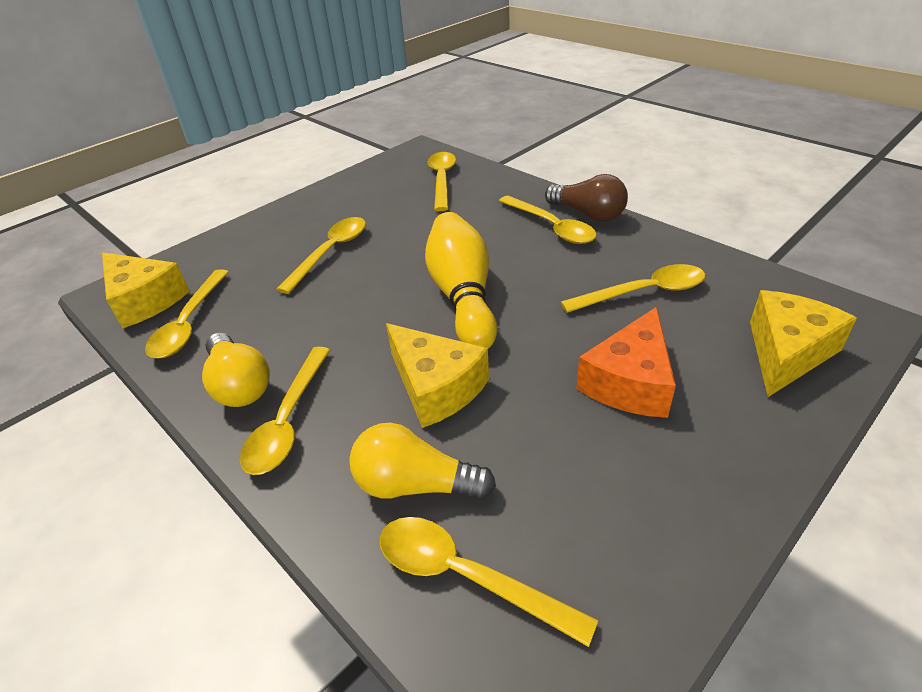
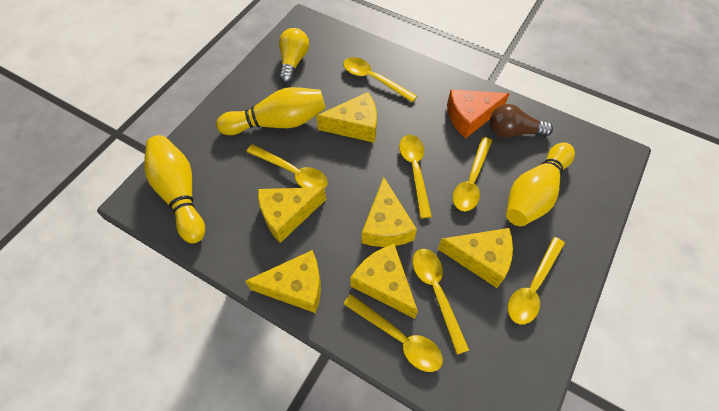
yellow bowling pin: 1 -> 3
yellow cheese: 3 -> 6
yellow light bulb: 2 -> 1

